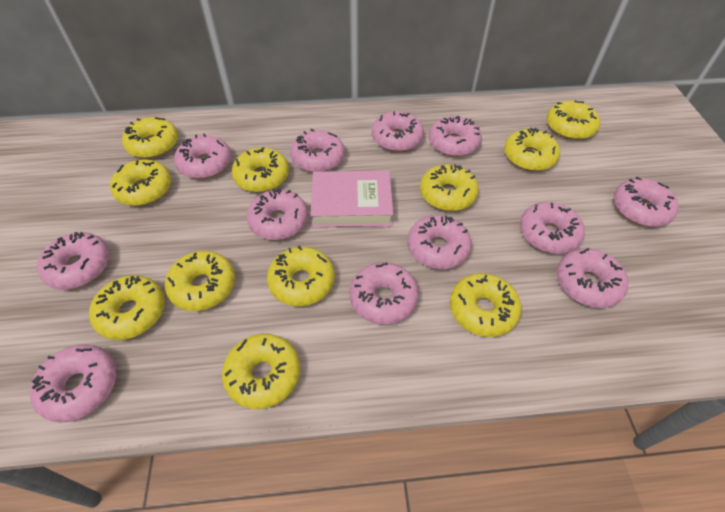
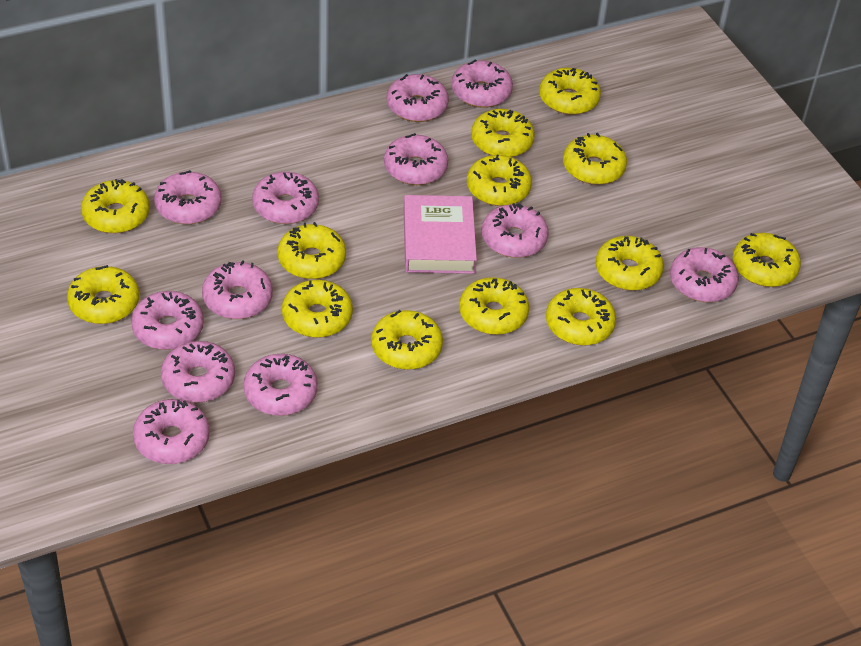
yellow donut: 11 -> 13

